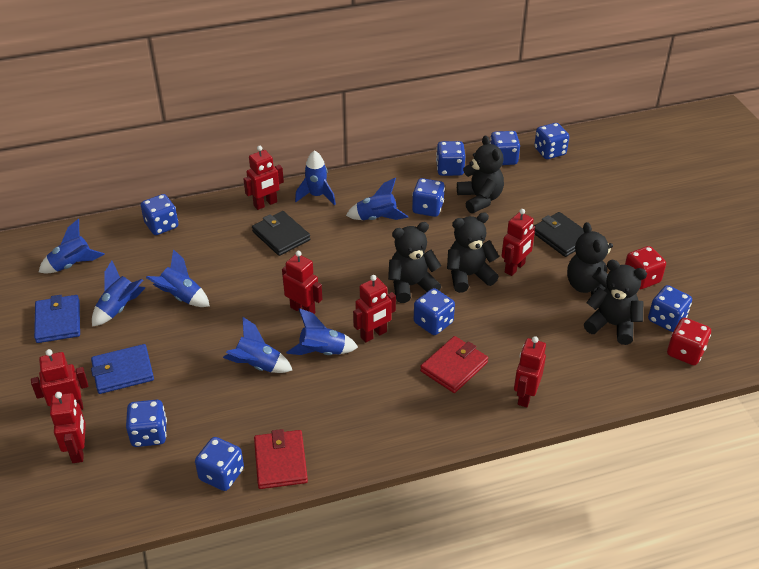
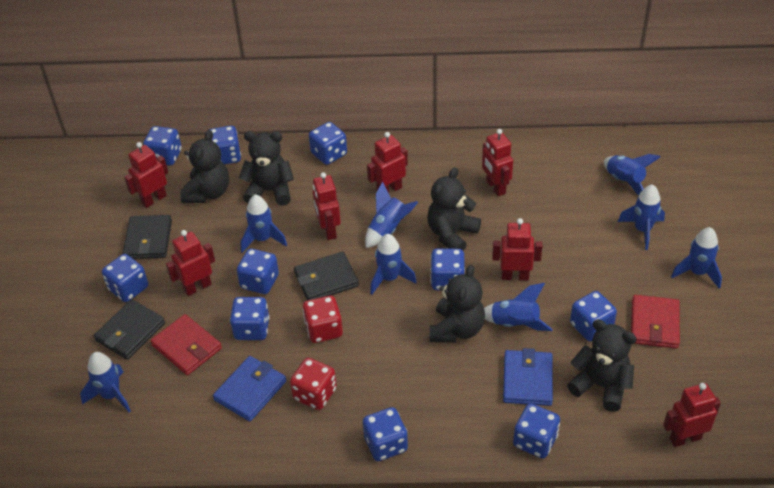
black wallet: 2 -> 3
blue dice: 9 -> 10
blue rocket: 7 -> 8

